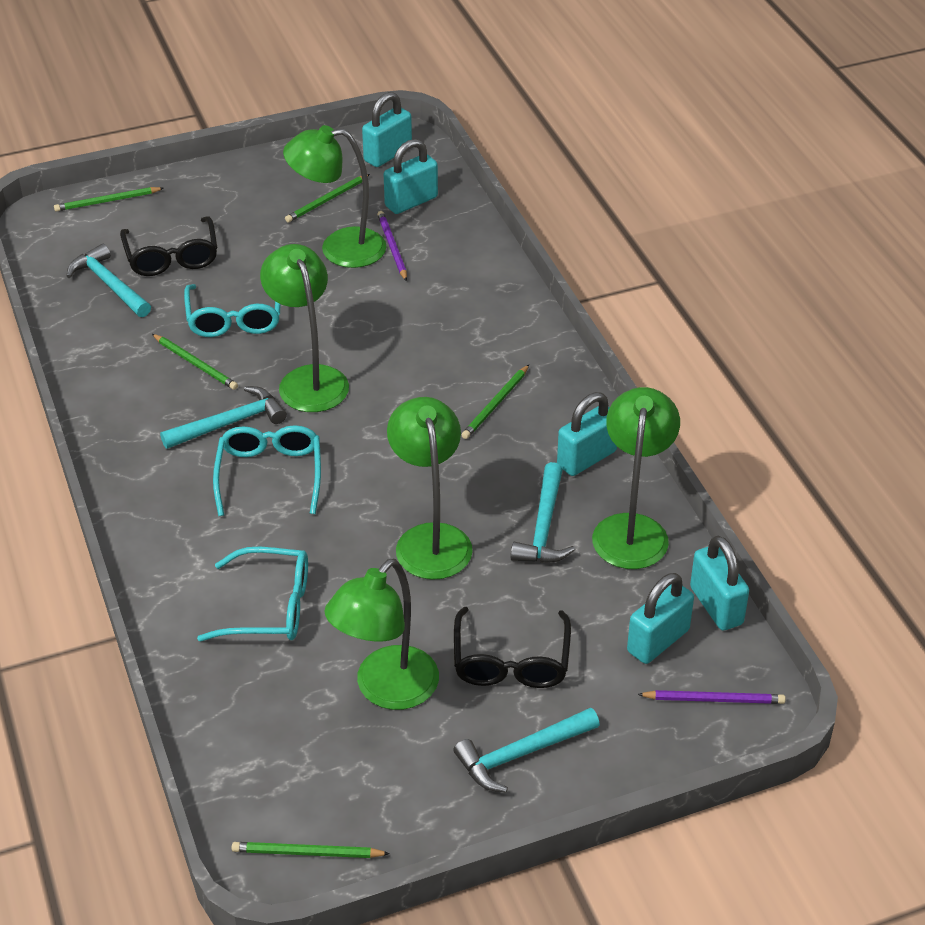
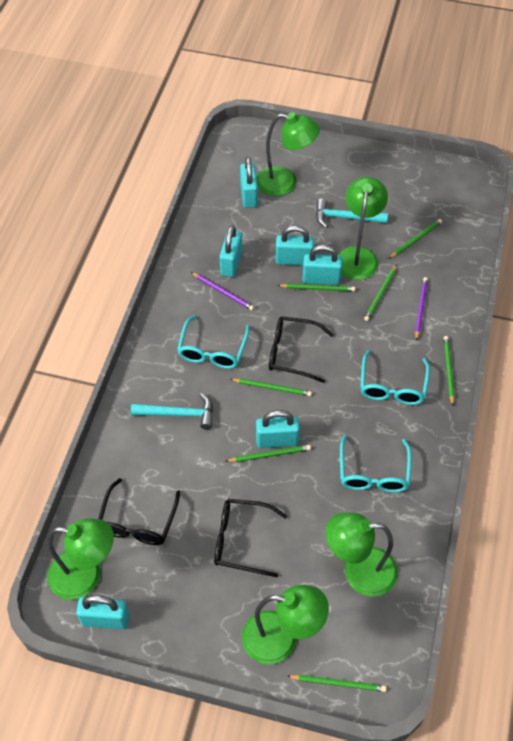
black glasses: 2 -> 3
green pencil: 5 -> 7
turquoise hammer: 4 -> 2
turquoise padlock: 5 -> 6

